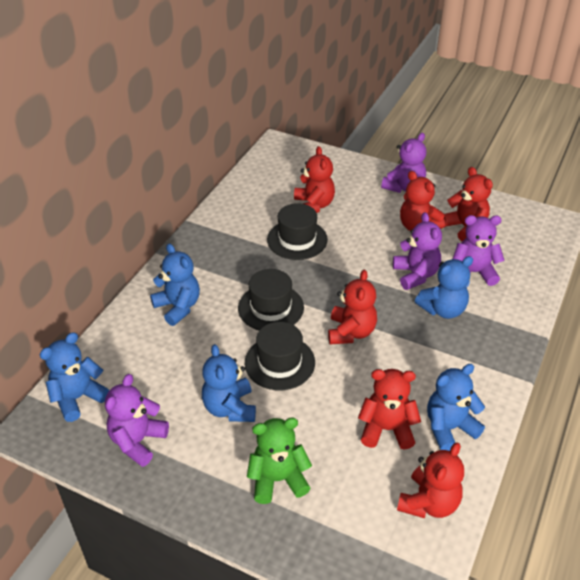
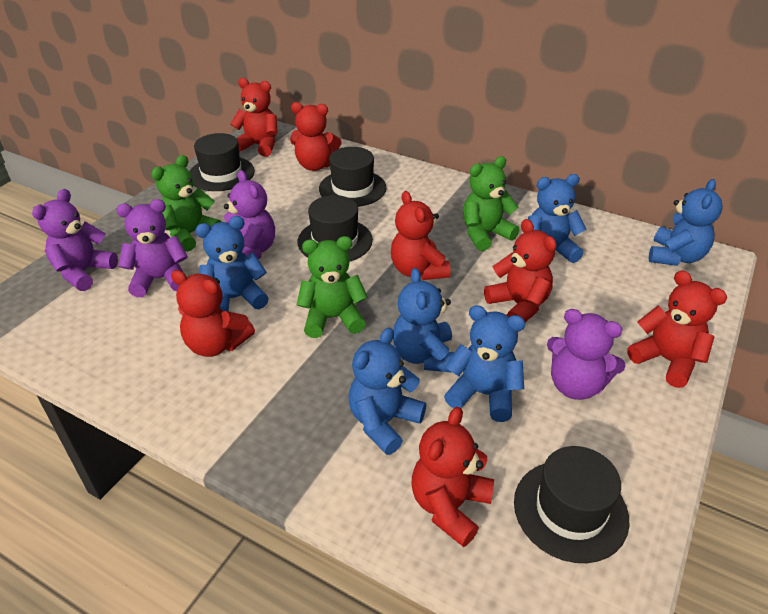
black hat: 3 -> 4
blue teddy bear: 5 -> 6
green teddy bear: 1 -> 3
red teddy bear: 6 -> 7

